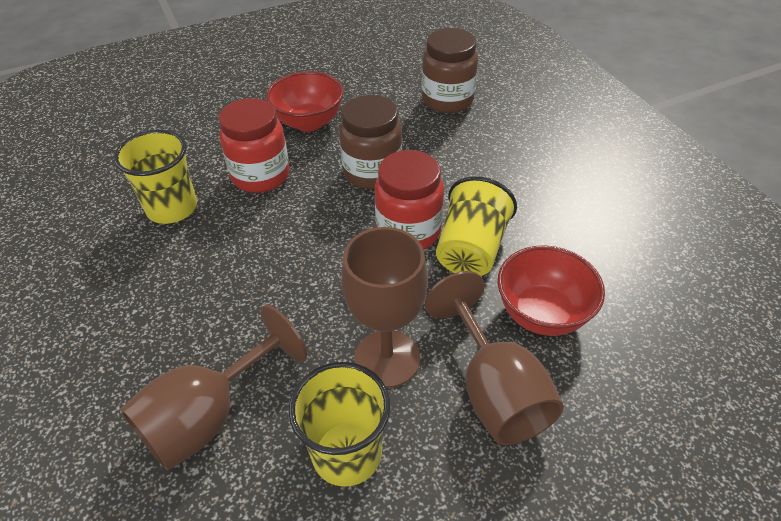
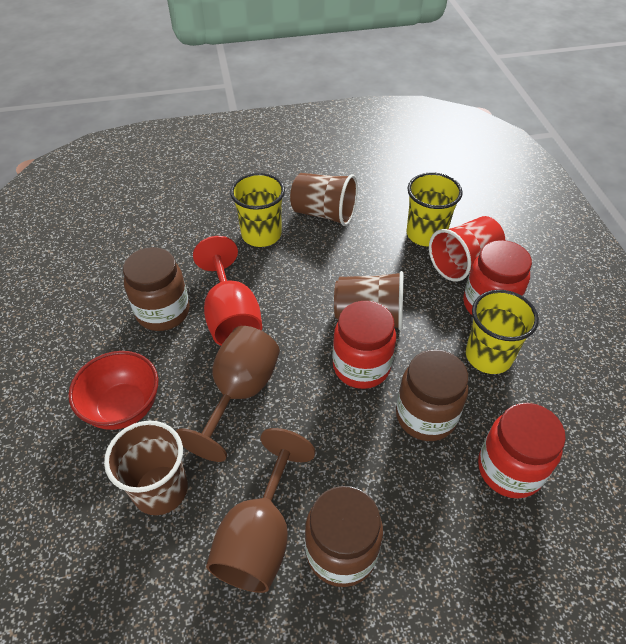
brown cup: 0 -> 3
brown goblet: 3 -> 2
brown jar: 2 -> 3
red bowl: 2 -> 1
red cup: 0 -> 1
red goblet: 0 -> 1
red jar: 2 -> 3

